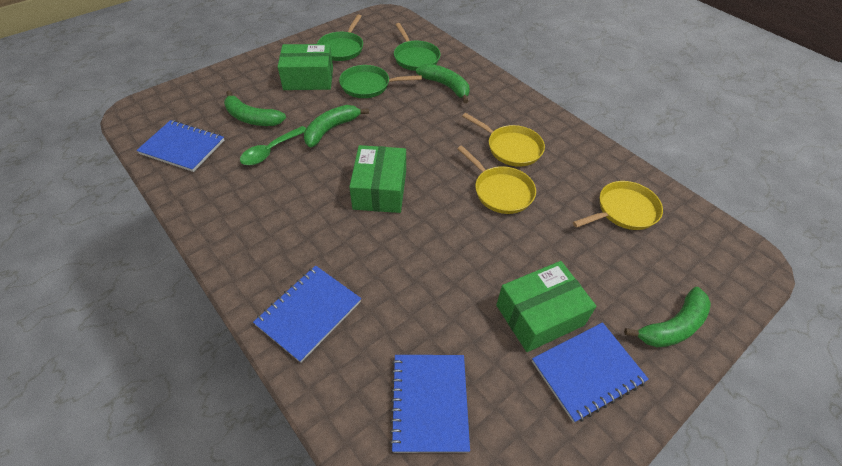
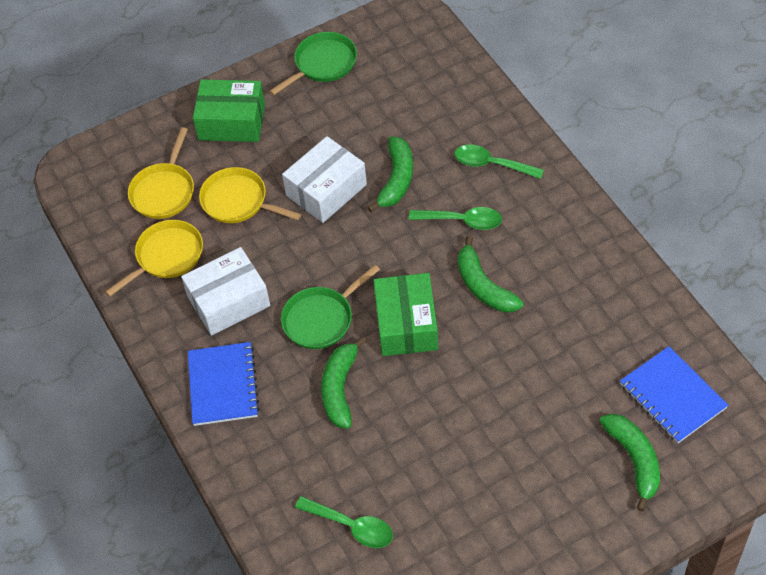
blue notebook: 4 -> 2
green box: 3 -> 2
green pan: 3 -> 2
green spoon: 1 -> 3
white box: 0 -> 2

